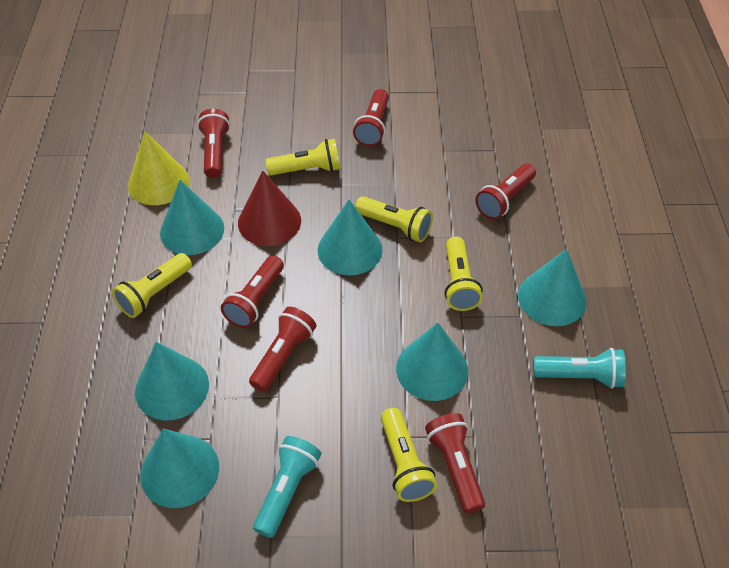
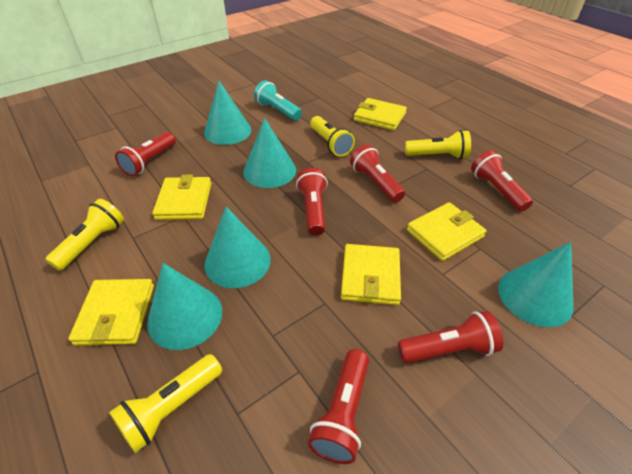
red cone: 1 -> 0
turquoise cone: 6 -> 5
turquoise flashlight: 2 -> 1
yellow cone: 1 -> 0
yellow flashlight: 5 -> 4
yellow wallet: 0 -> 5

